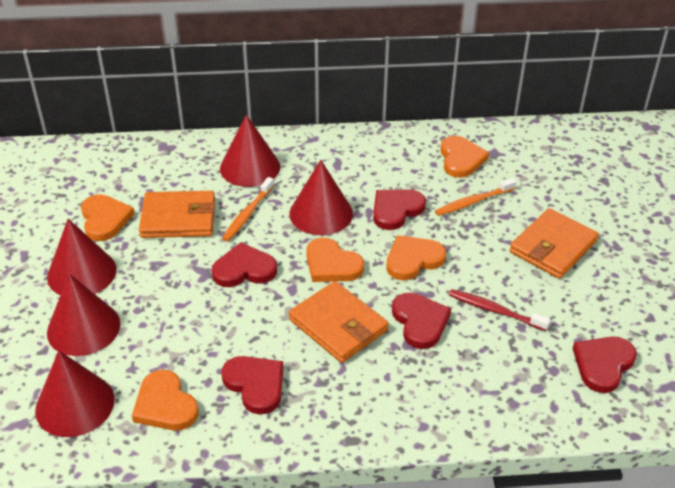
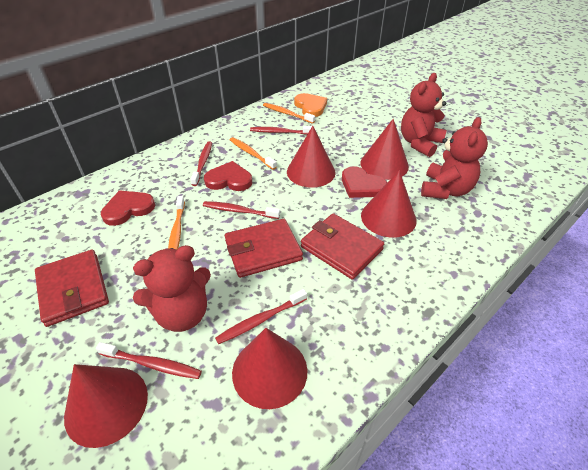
orange heart: 5 -> 1
orange toothbrush: 2 -> 3
orange wallet: 3 -> 0
red heart: 5 -> 3
red teddy bear: 0 -> 3
red toothbrush: 1 -> 5
red wallet: 0 -> 3

